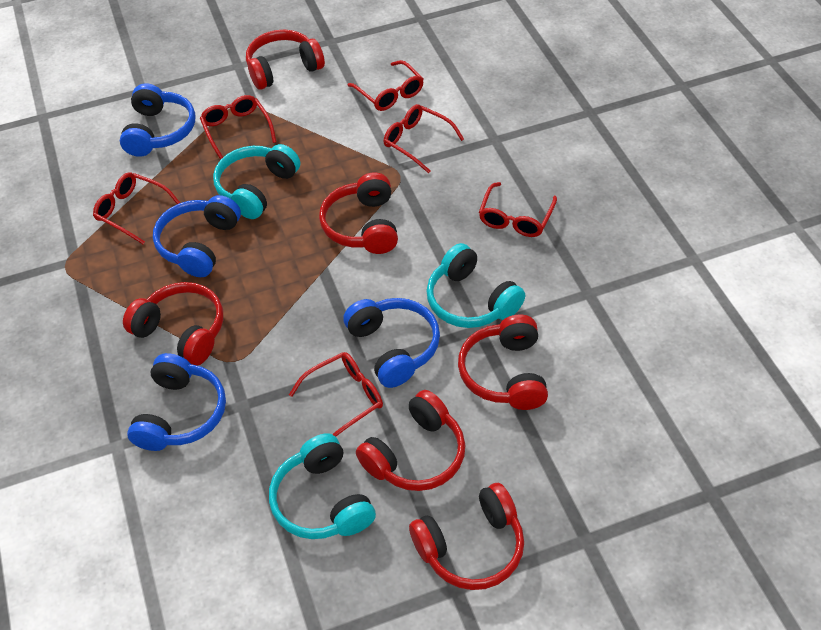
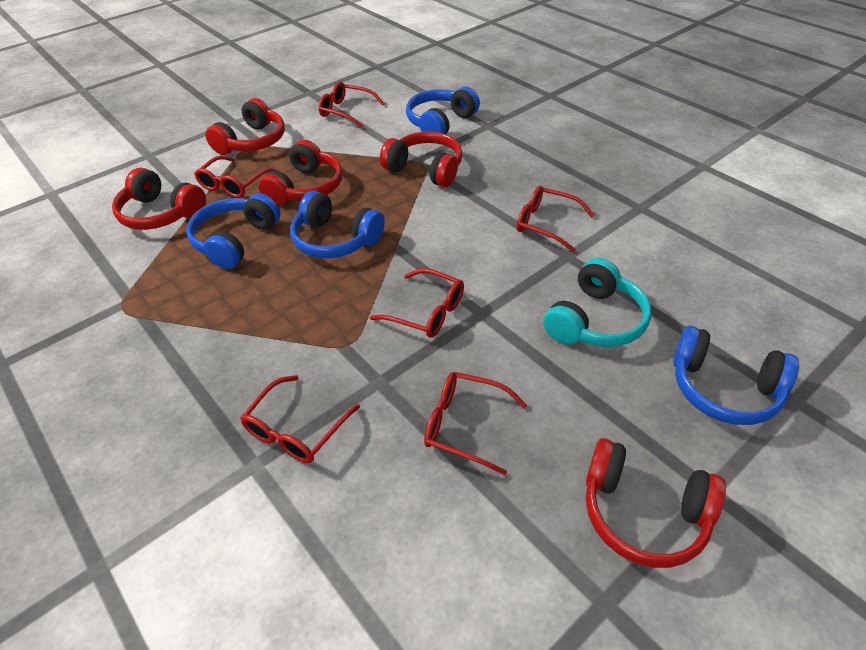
red headphones: 6 -> 5
turquoise headphones: 3 -> 1

